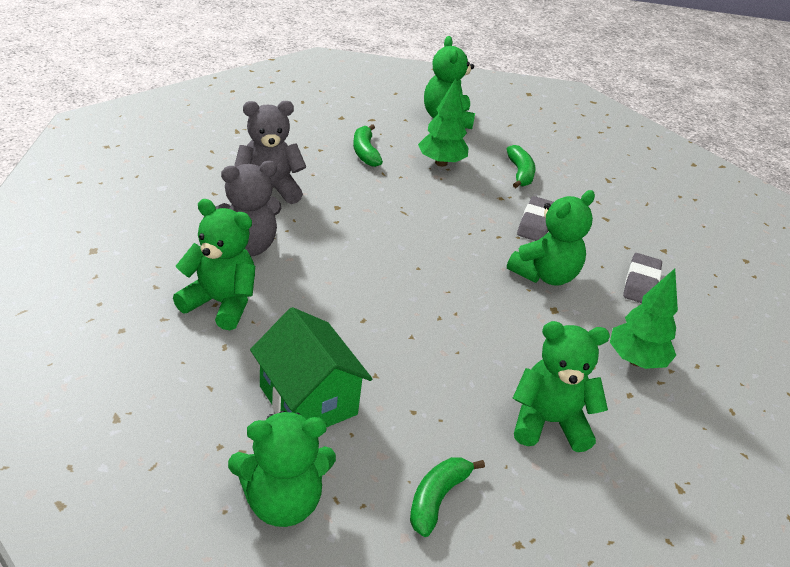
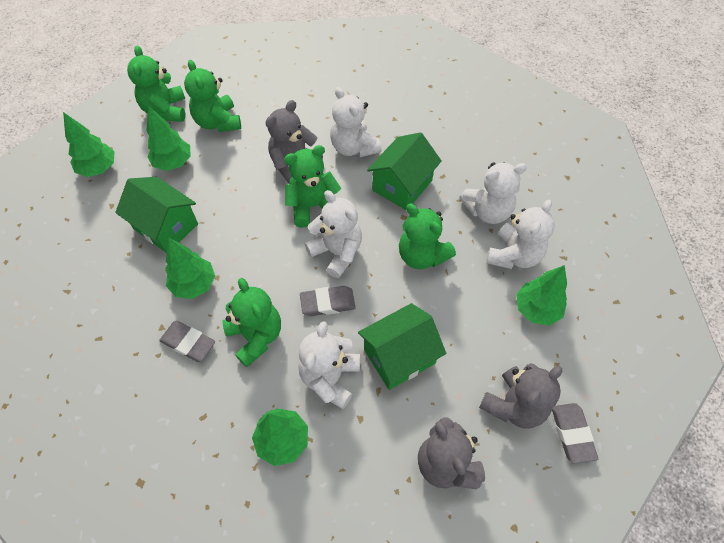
green banana: 3 -> 0
green house: 1 -> 3
green tree: 2 -> 5
grey eraser: 2 -> 3
grey teddy bear: 2 -> 3
white teddy bear: 0 -> 5

